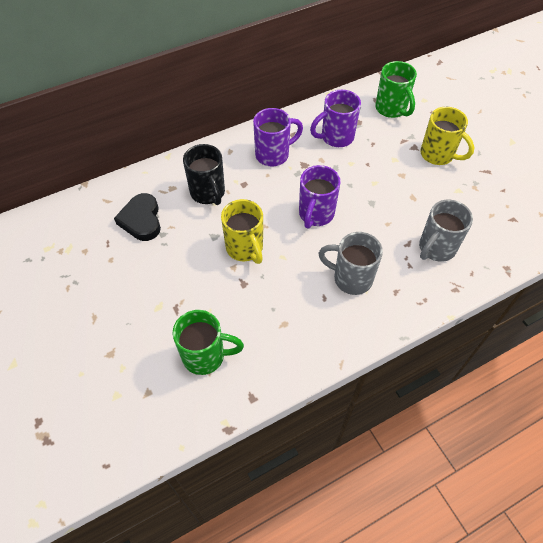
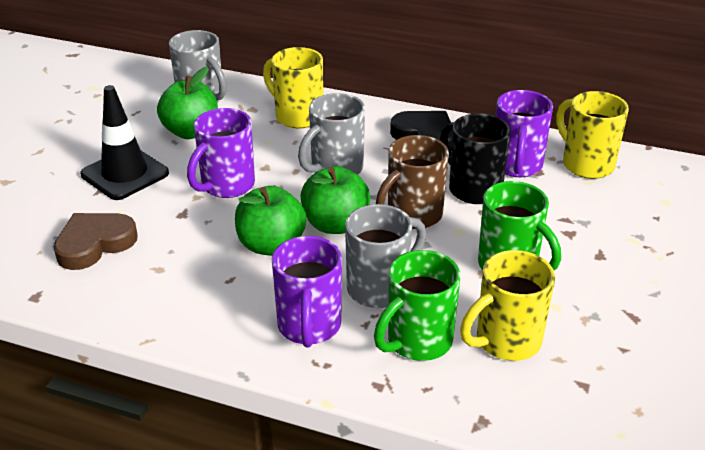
black traffic cone: 0 -> 1
brown heart: 0 -> 1
brown mug: 0 -> 1
green apple: 0 -> 3
grey mug: 2 -> 3
yellow mug: 2 -> 3

